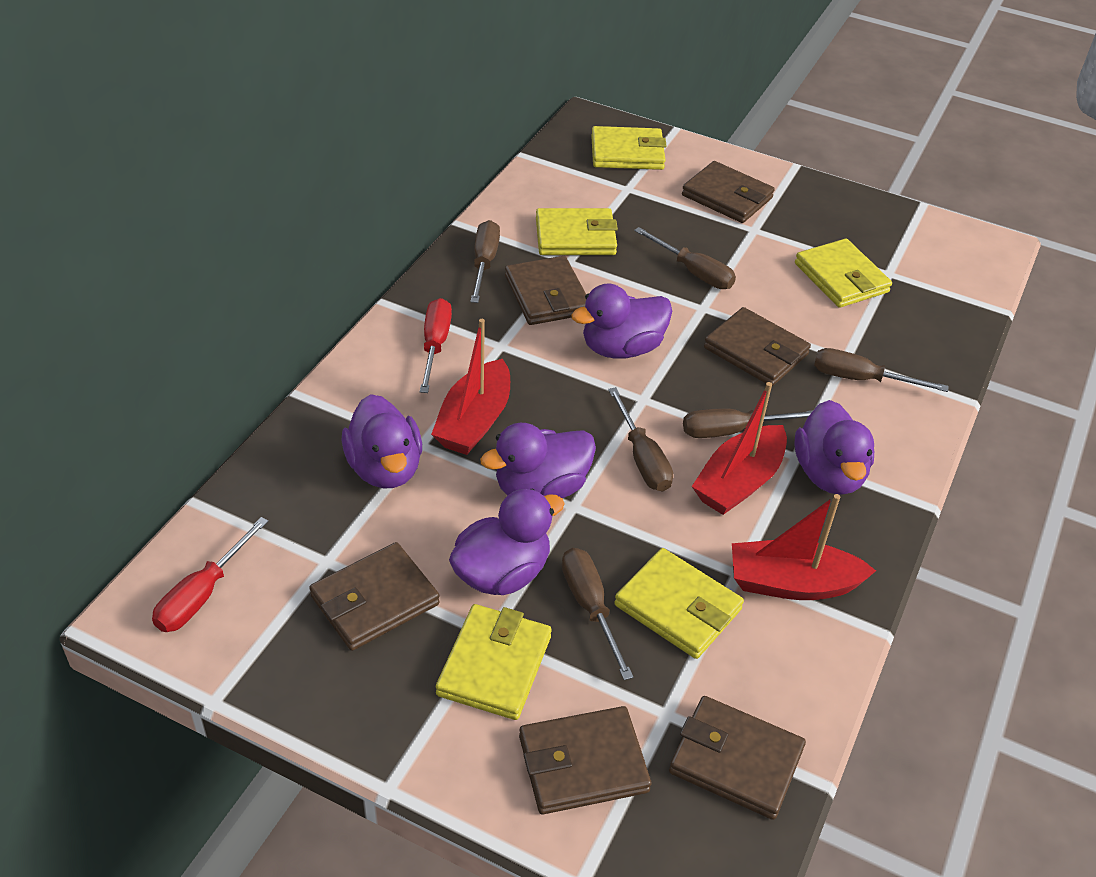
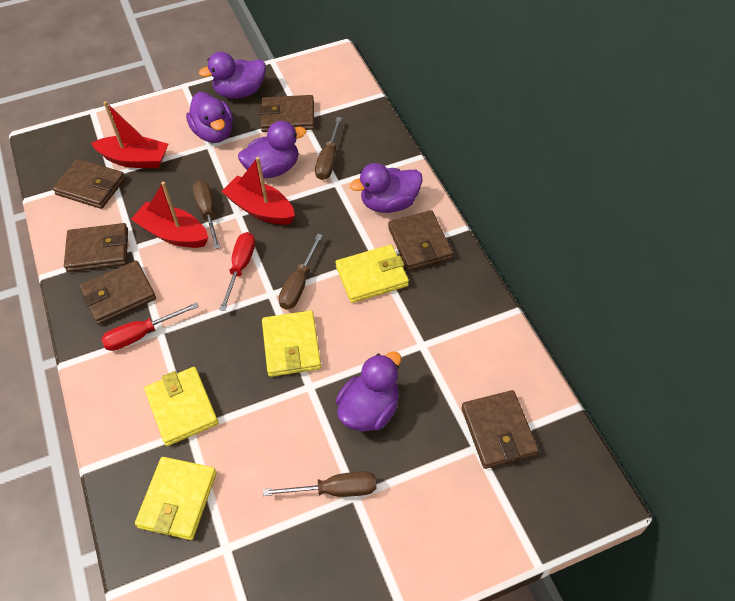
brown screwdriver: 6 -> 4
yellow wallet: 5 -> 4

